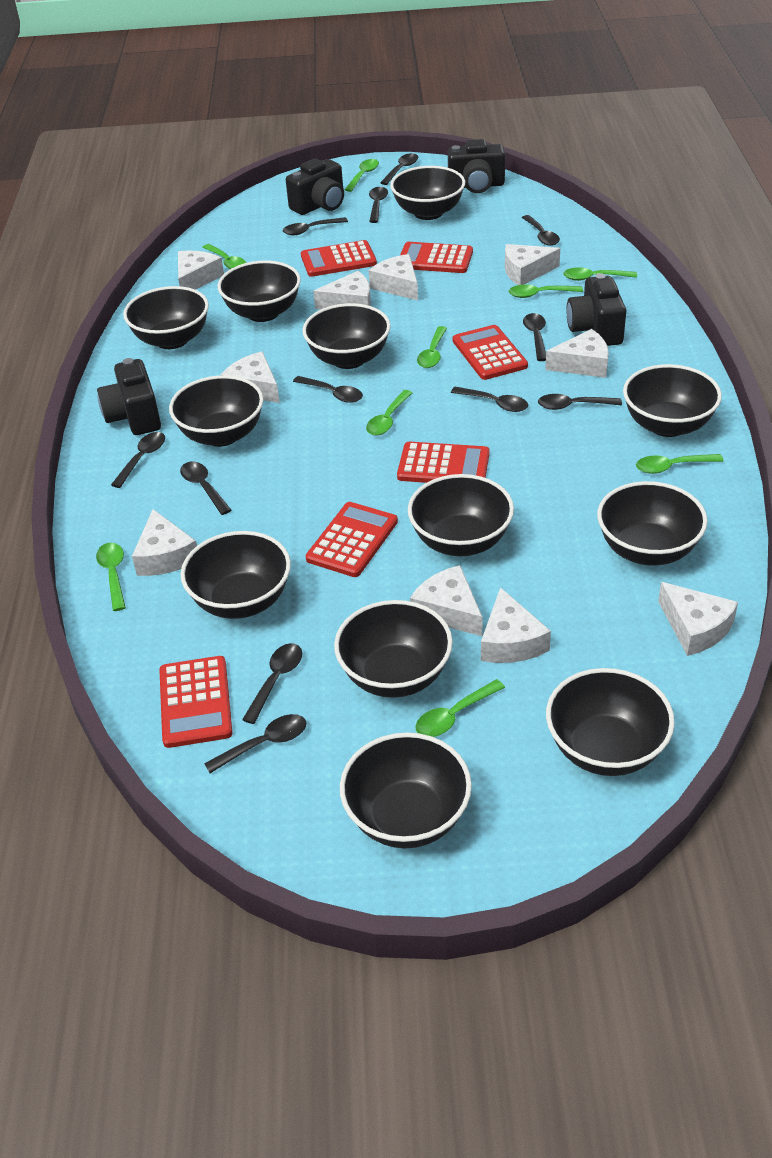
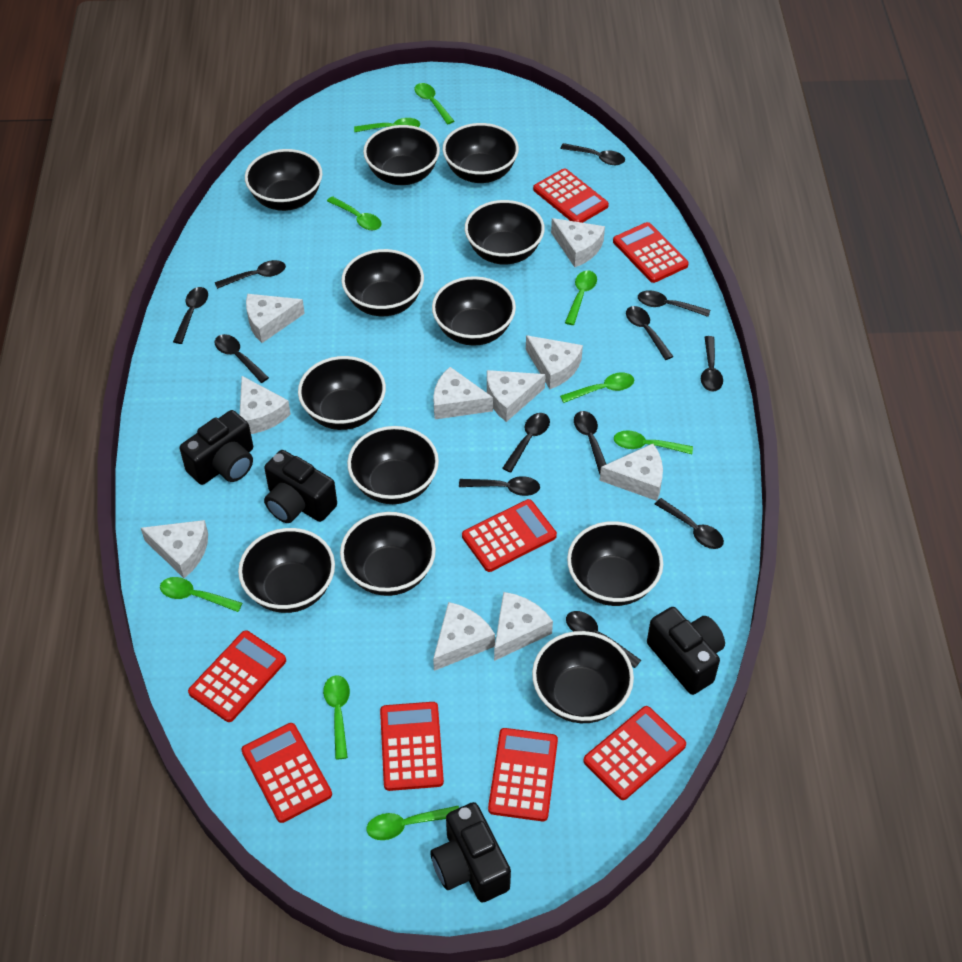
red calculator: 6 -> 8

